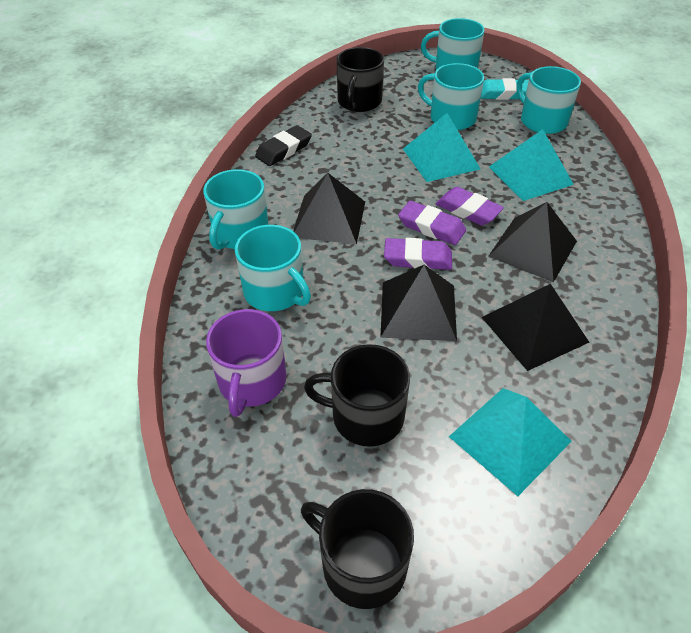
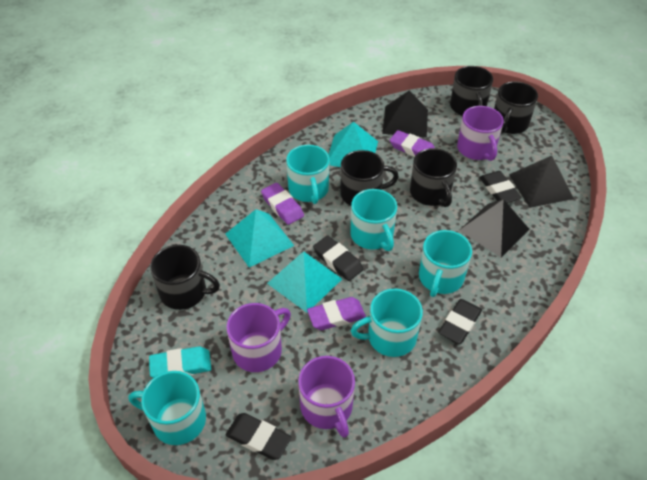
black eraser: 1 -> 4
black mug: 3 -> 5
black pyramid: 4 -> 3
purple mug: 1 -> 3

